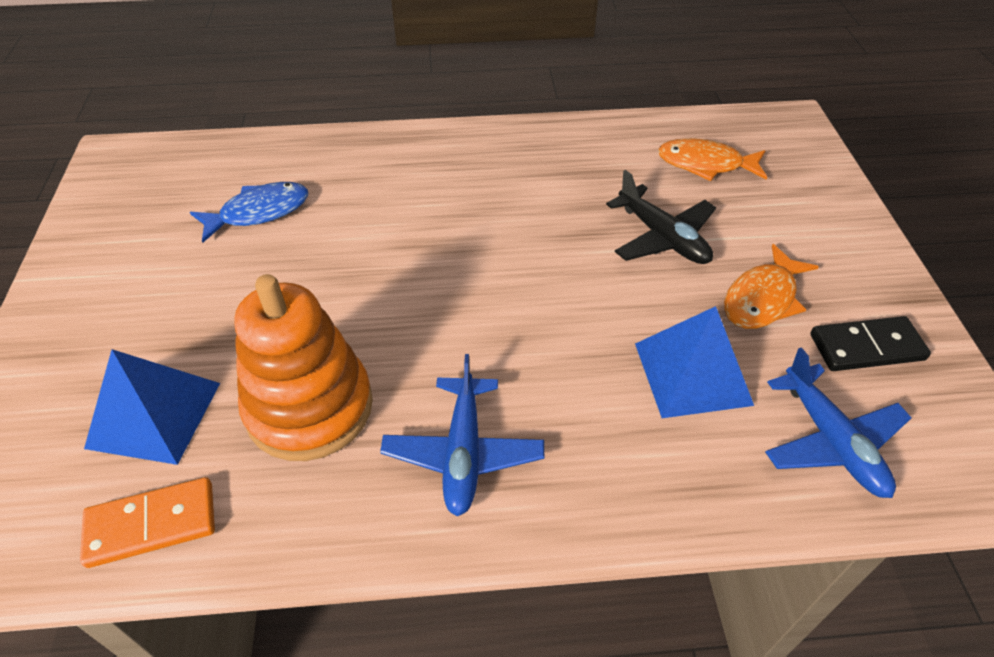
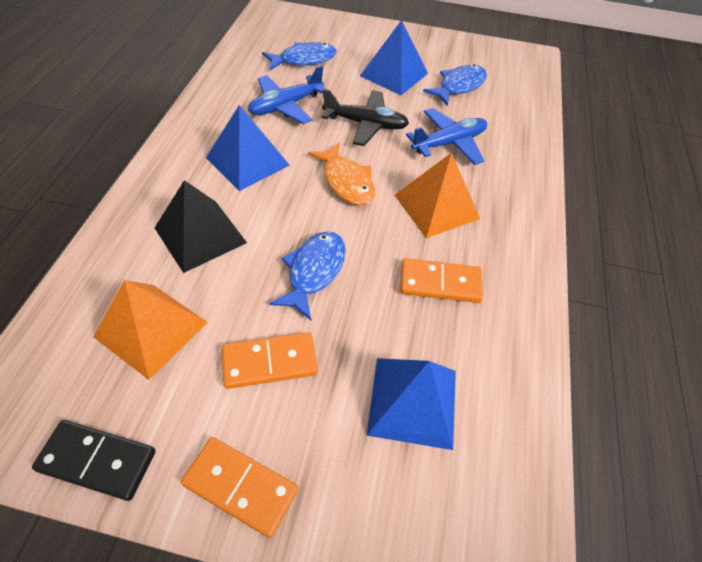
black pyramid: 0 -> 1
blue fish: 1 -> 3
blue pyramid: 2 -> 3
orange domino: 1 -> 3
orange fish: 2 -> 1
orange pyramid: 0 -> 2
orange stacking toy: 1 -> 0

